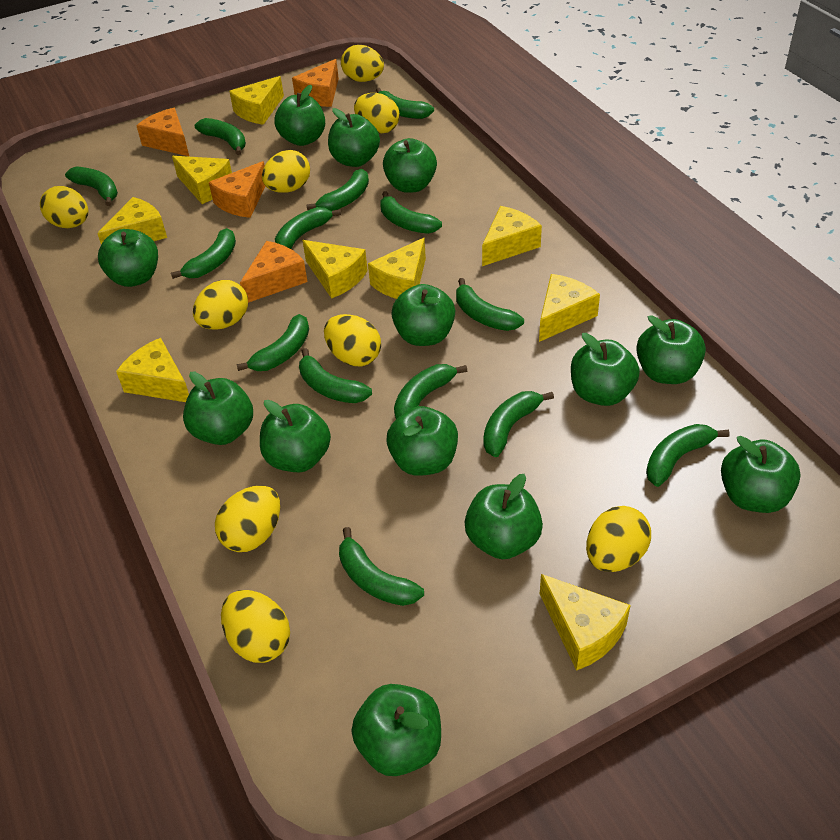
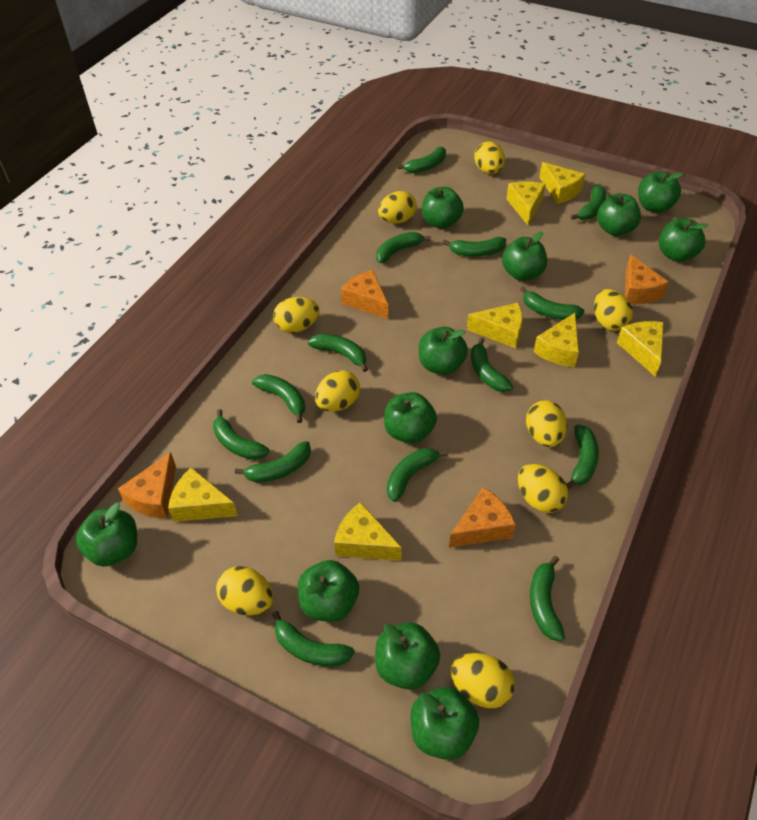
green apple: 13 -> 11
yellow cheese: 9 -> 7

